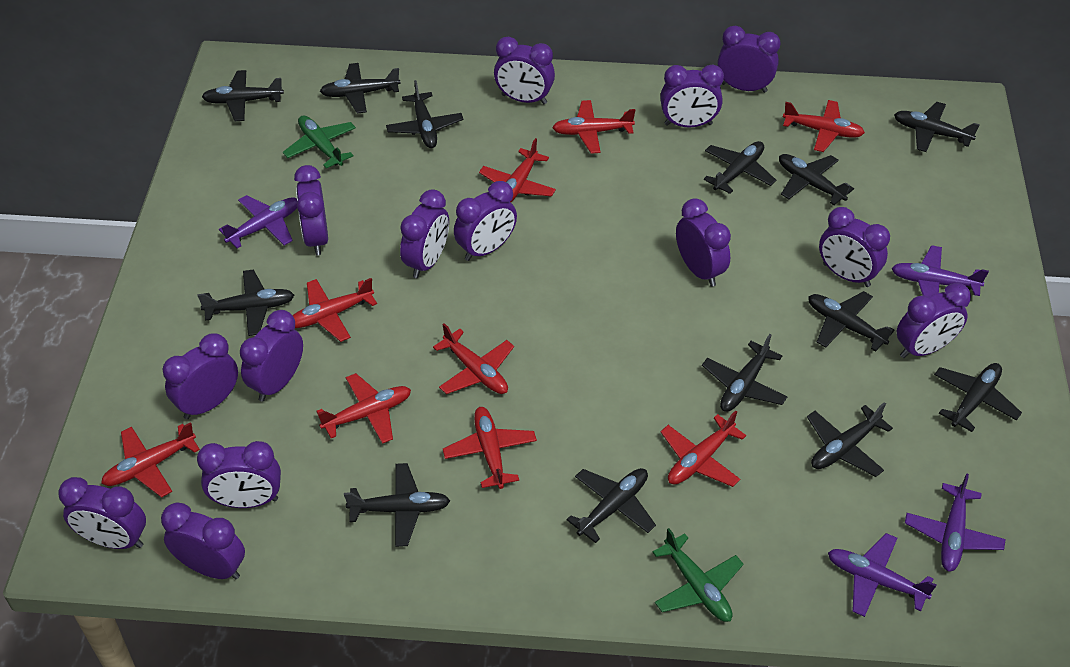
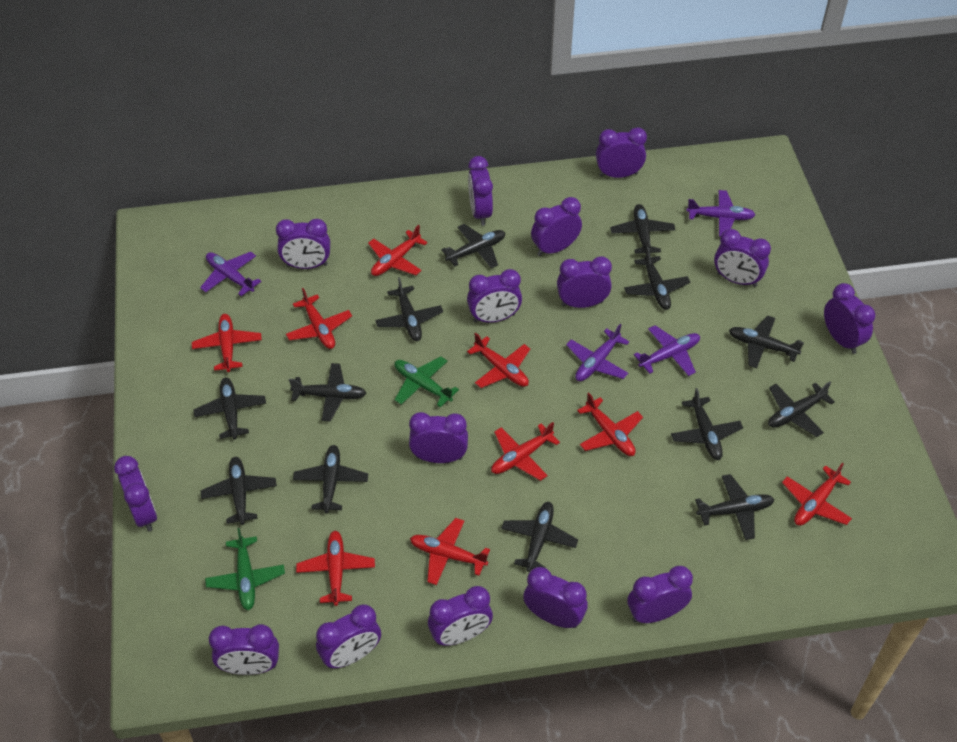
purple clock: 14 -> 15

